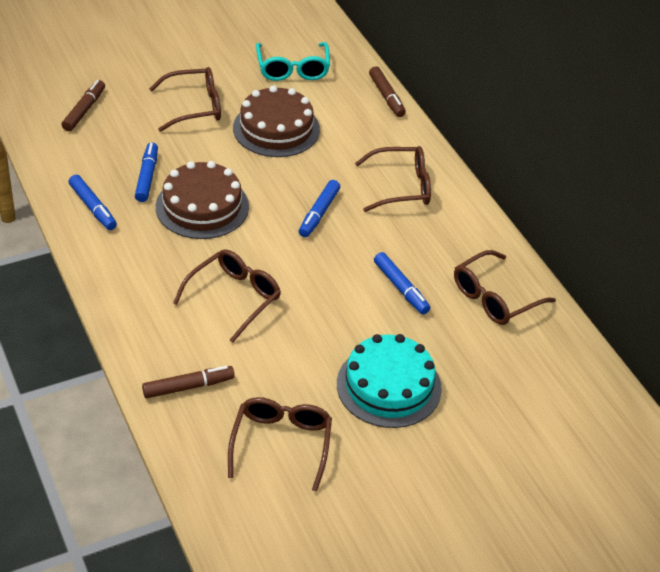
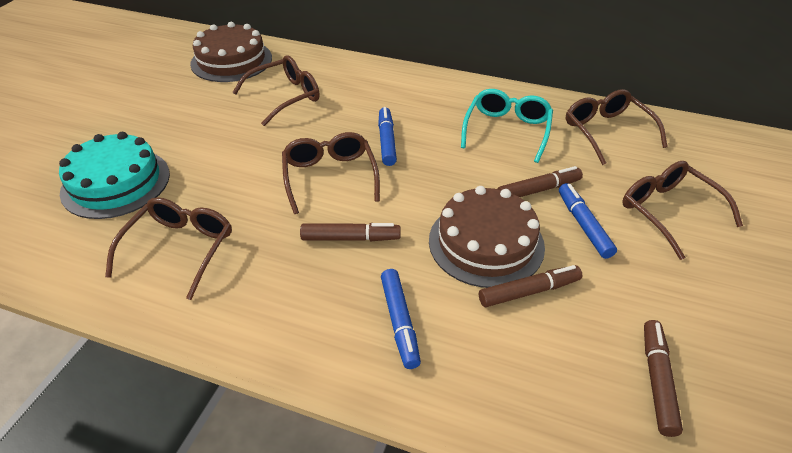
blue marker: 4 -> 3
brown marker: 3 -> 4

